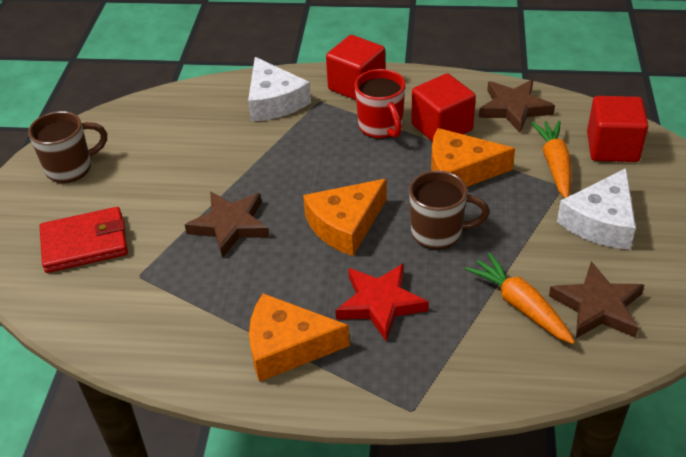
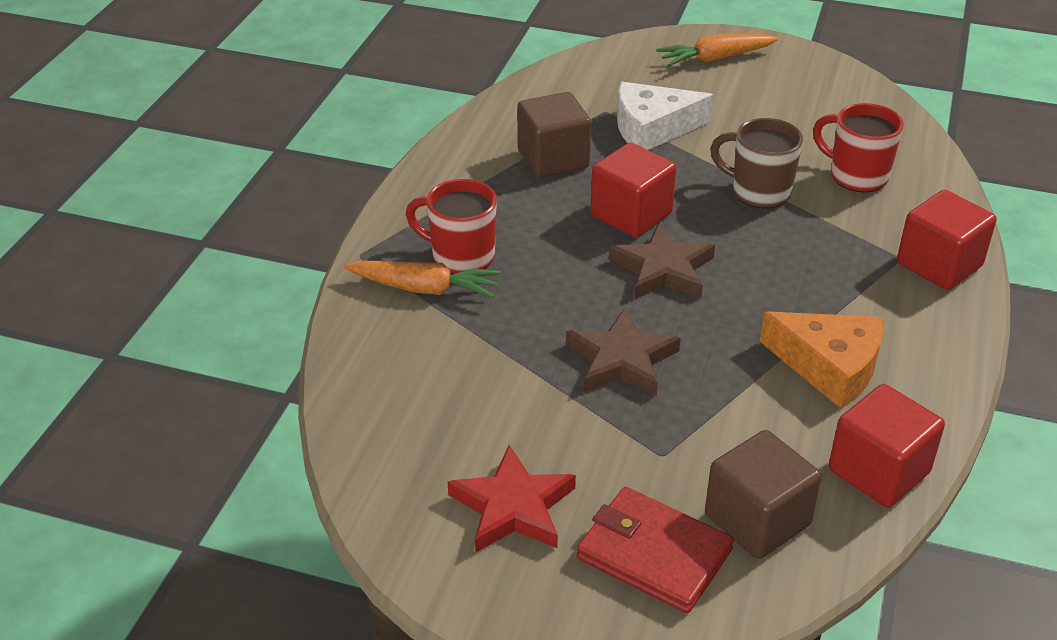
brown cube: 0 -> 2
brown mug: 2 -> 1
brown star: 3 -> 2
orange cheese: 3 -> 1
red mug: 1 -> 2
white cheese: 2 -> 1

